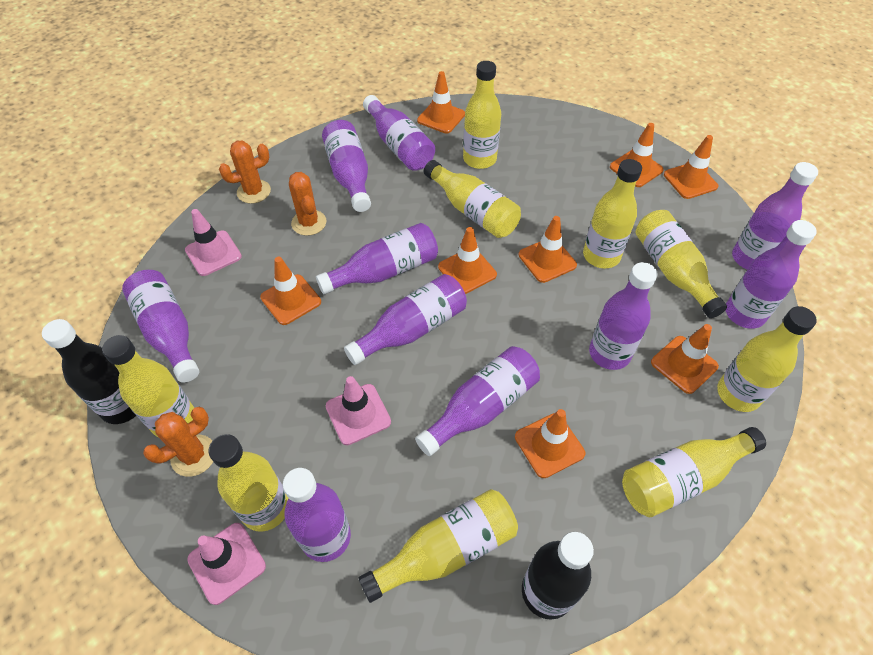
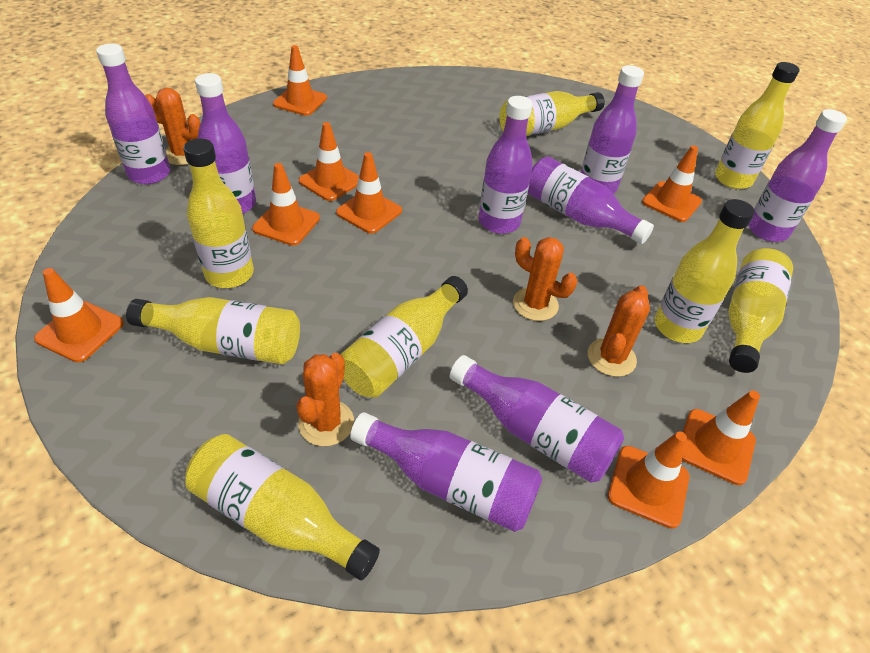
black bottle: 2 -> 0
orange cactus: 3 -> 4
pink traffic cone: 3 -> 0
purple bottle: 10 -> 8
yellow bottle: 9 -> 8

